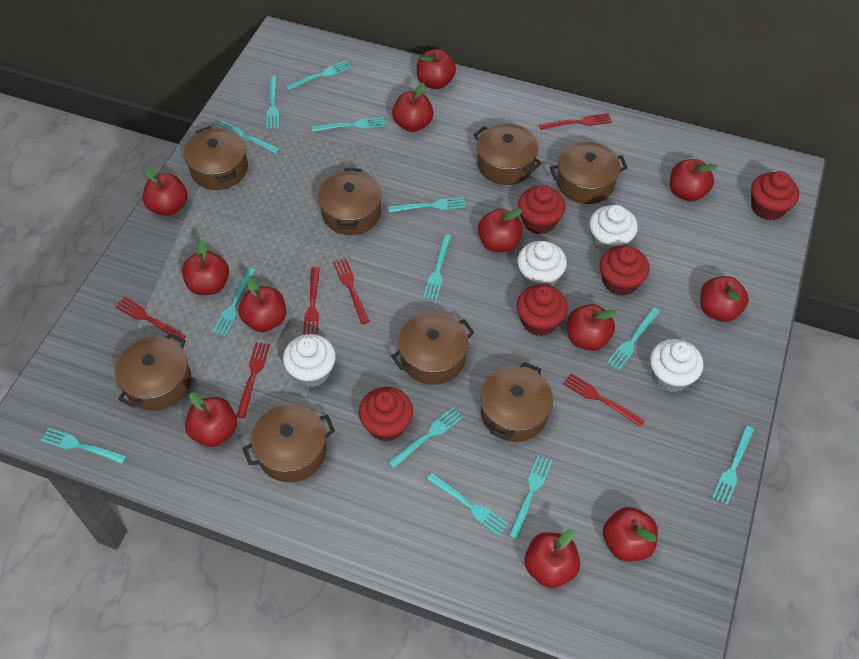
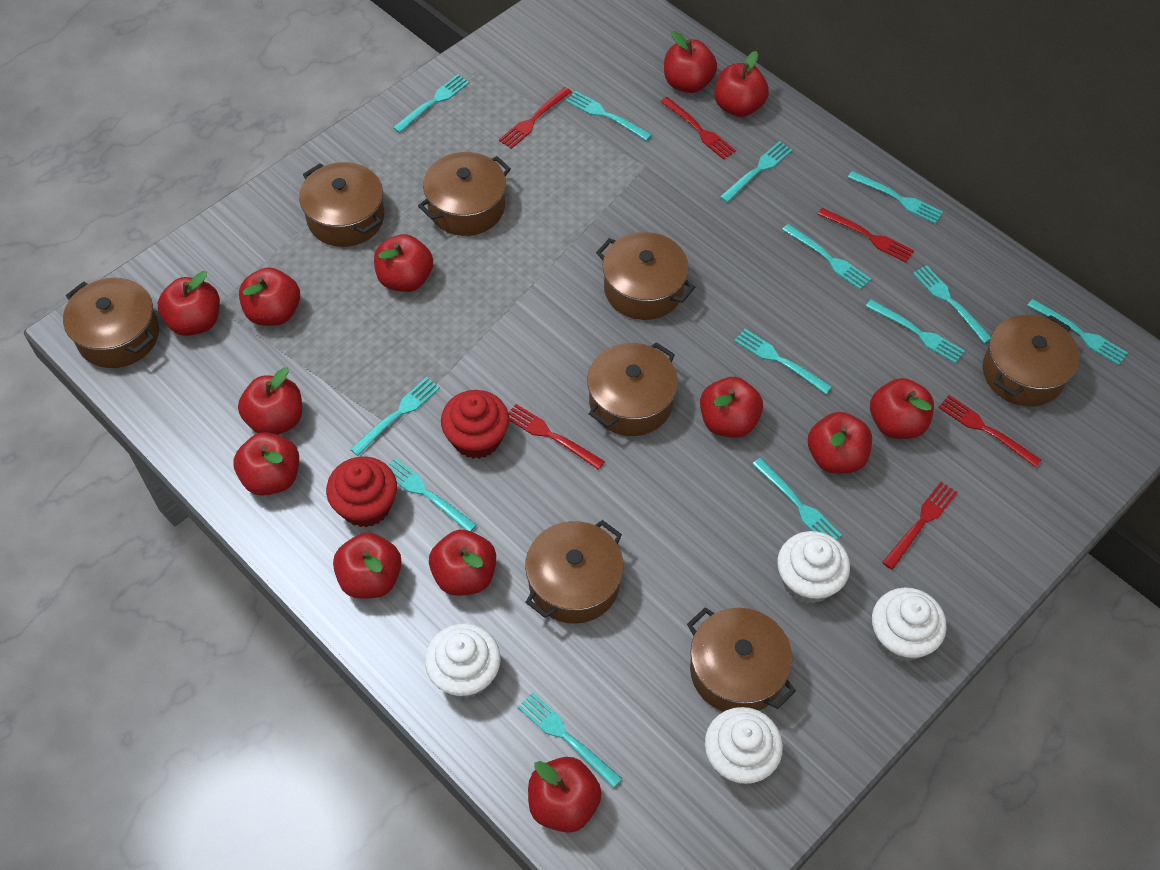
red apple: 12 -> 13
red cupcake: 5 -> 2

